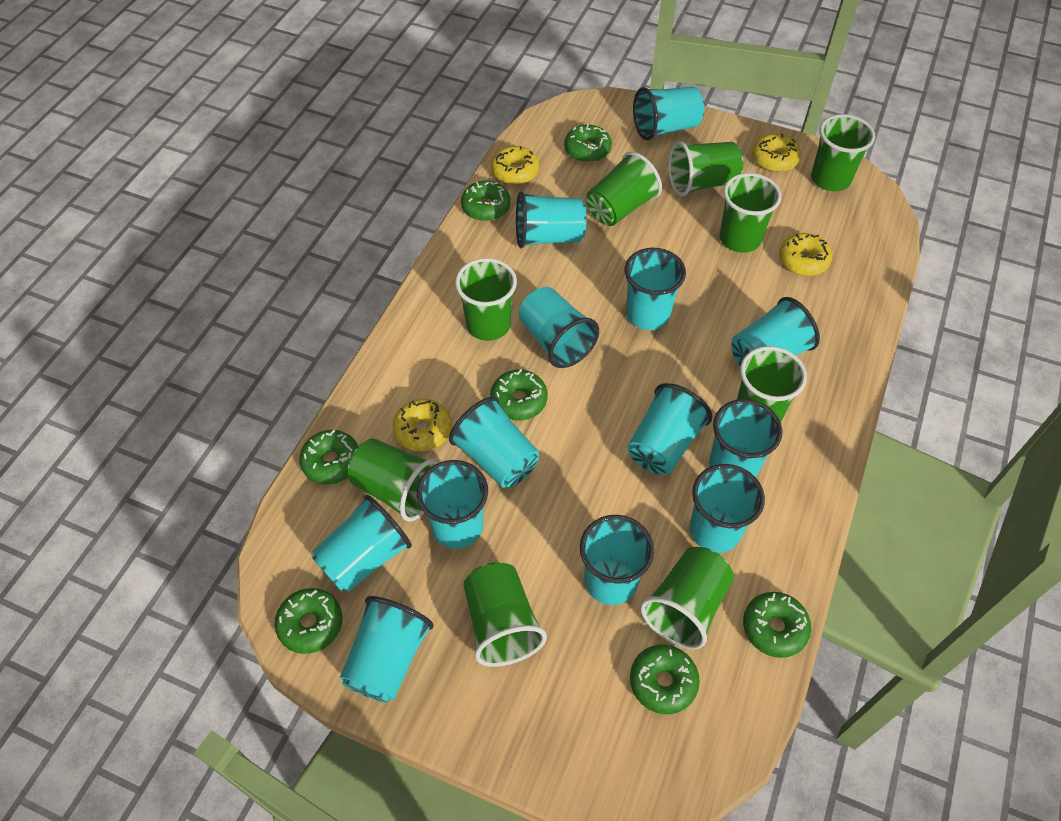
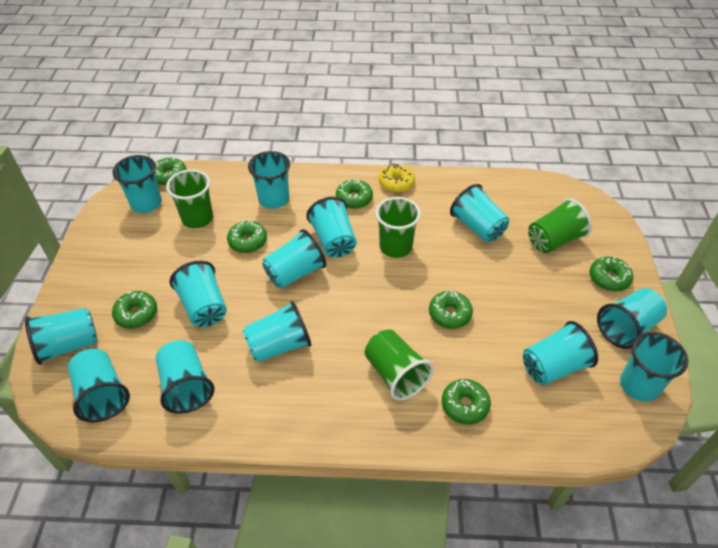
green cup: 9 -> 4
yellow donut: 4 -> 1

